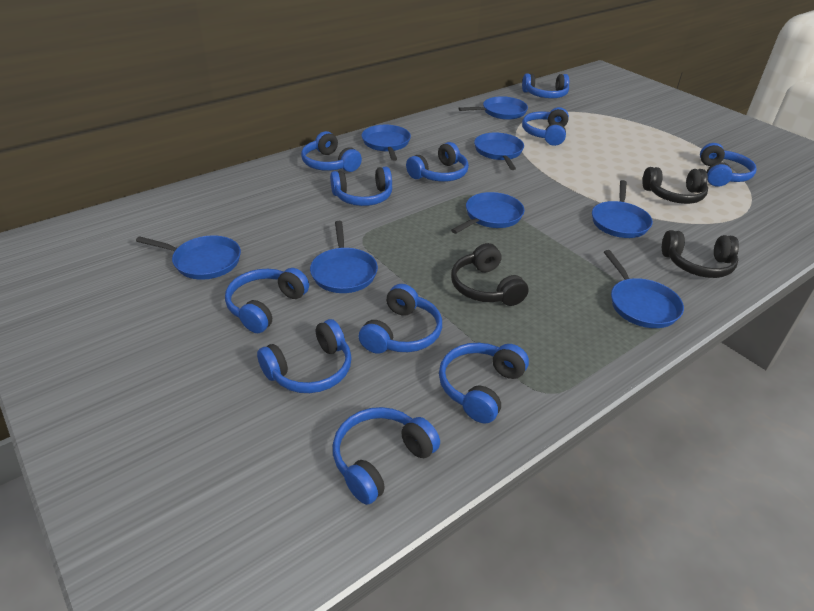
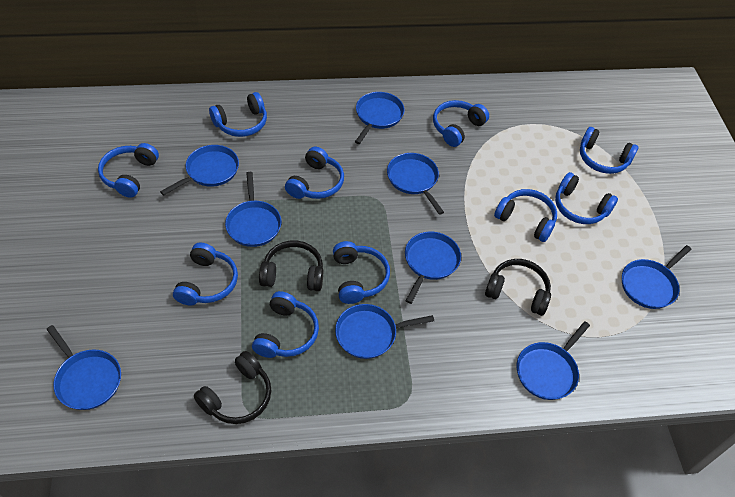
blue headphones: 11 -> 10
blue pan: 8 -> 9

